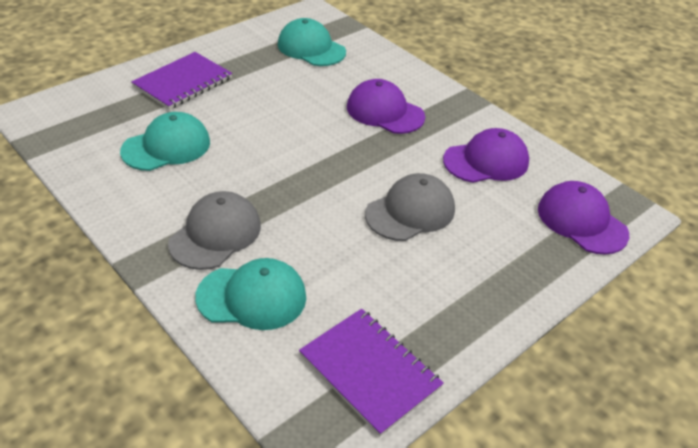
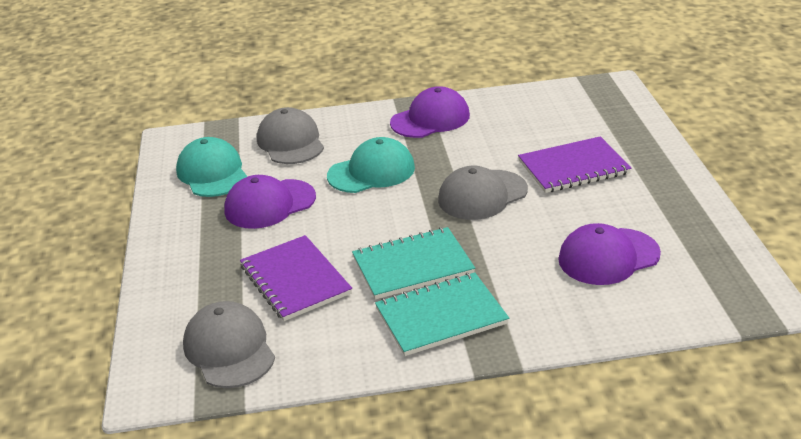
grey cap: 2 -> 3
turquoise cap: 3 -> 2
turquoise notebook: 0 -> 2

